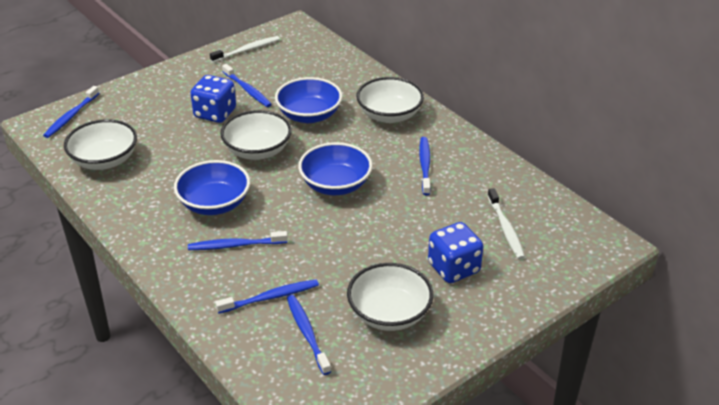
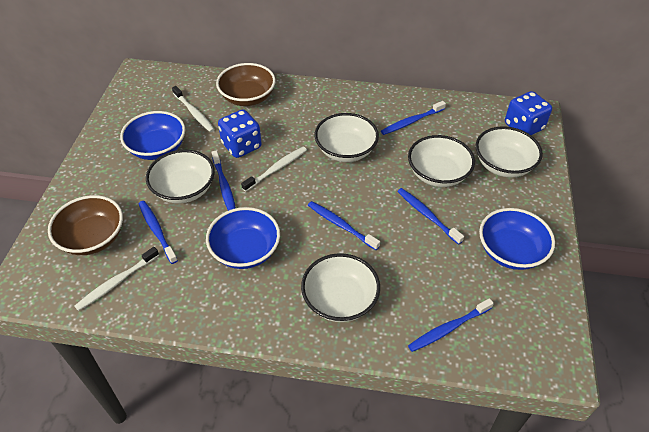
brown bowl: 0 -> 2
white bowl: 4 -> 5
white toothbrush: 2 -> 3

